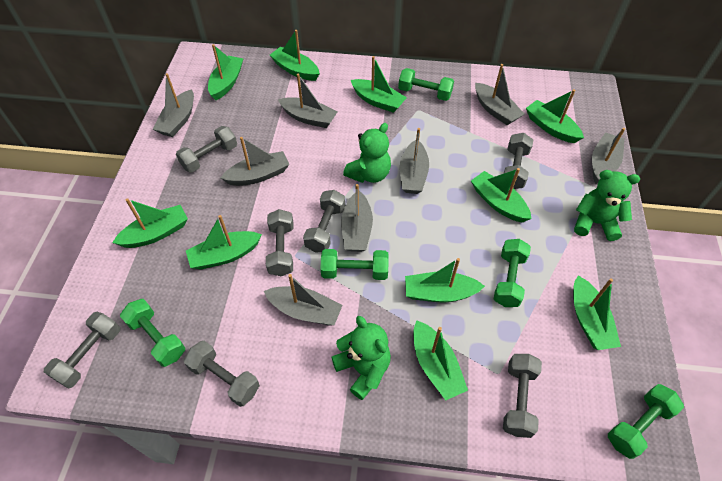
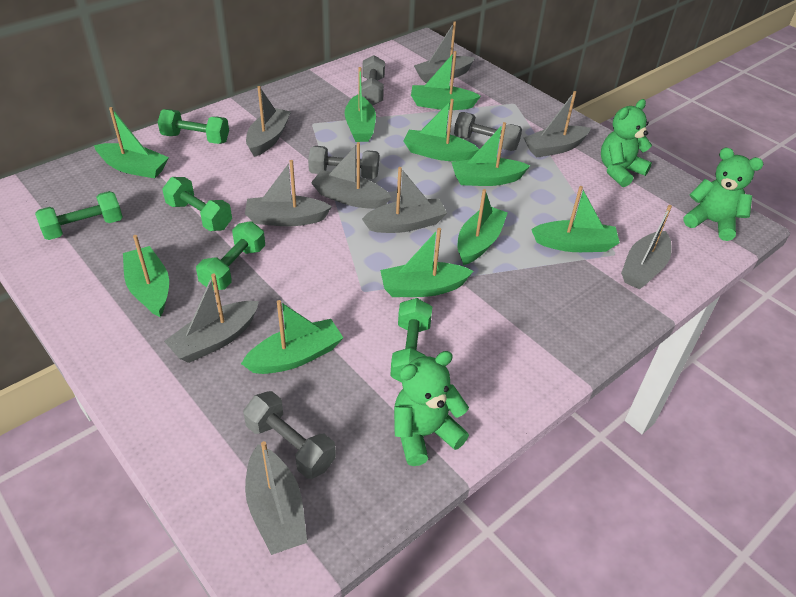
grey boat: 8 -> 9
grey dumbbell: 7 -> 4

